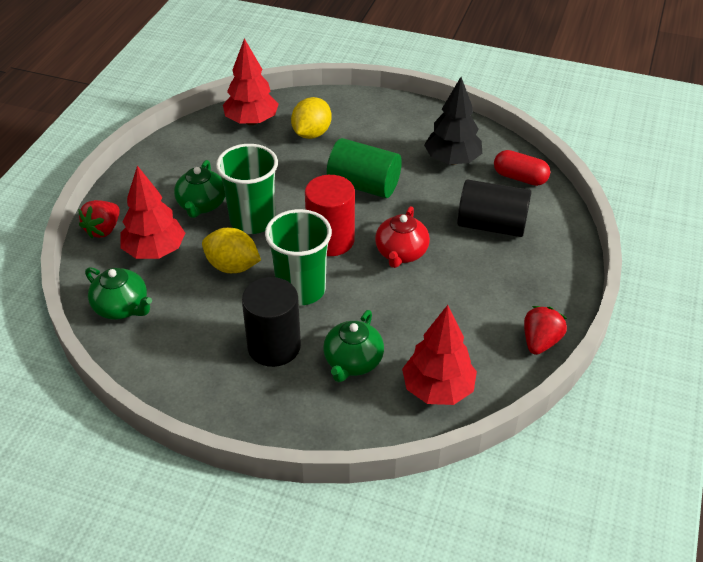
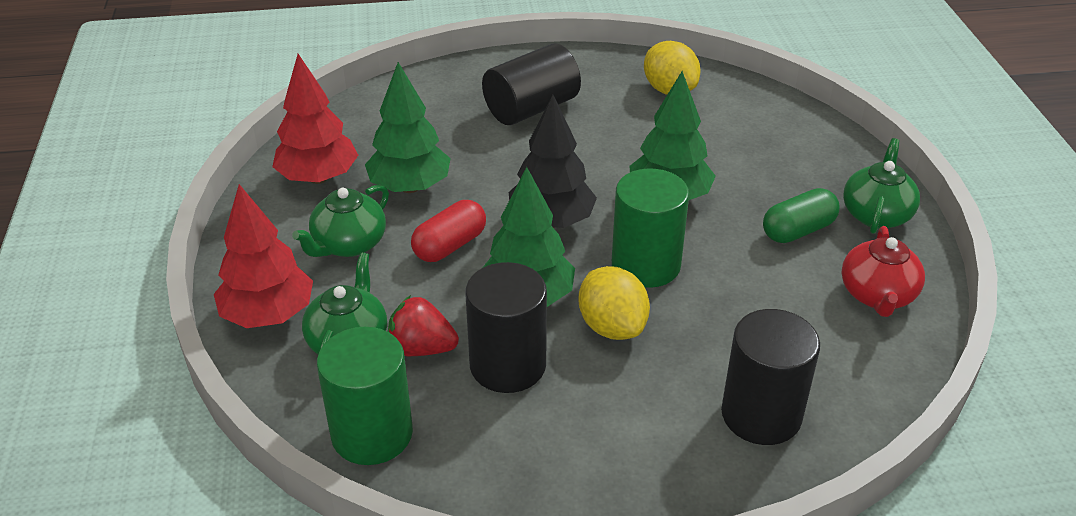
black cylinder: 2 -> 3
green capsule: 0 -> 1
green cup: 2 -> 0
green cylinder: 1 -> 2
green tree: 0 -> 3
red cylinder: 1 -> 0
red strawberry: 2 -> 1
red tree: 3 -> 2

